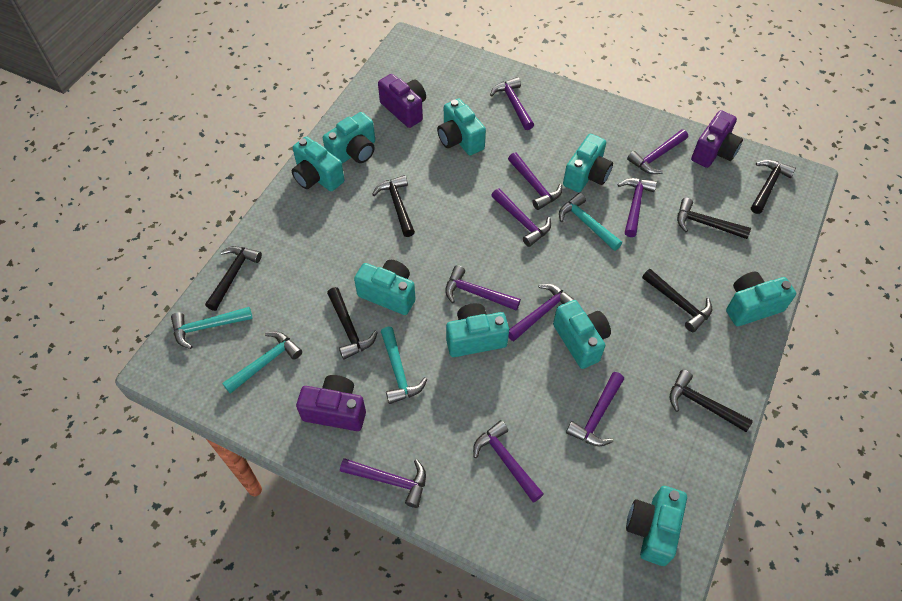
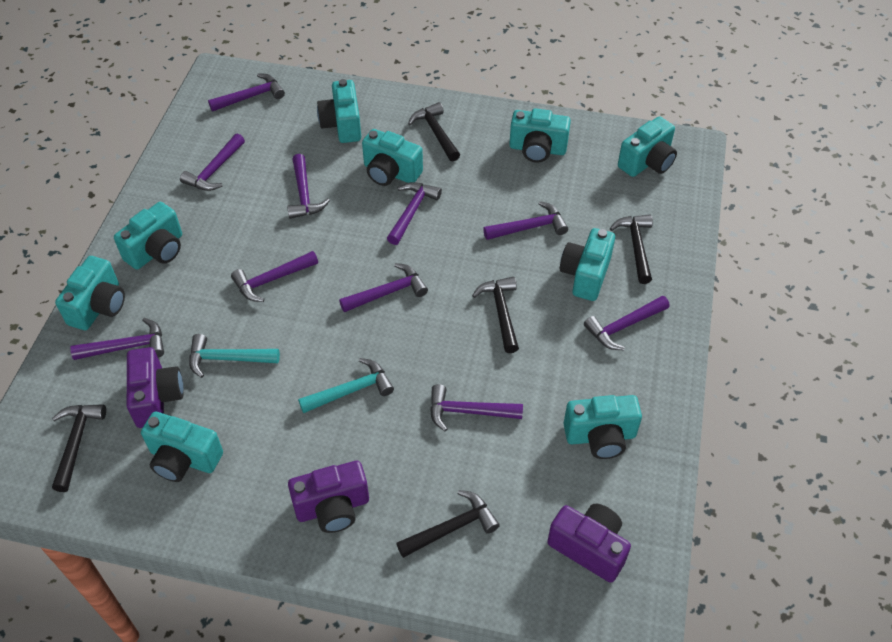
black hammer: 7 -> 5
turquoise hammer: 4 -> 2

